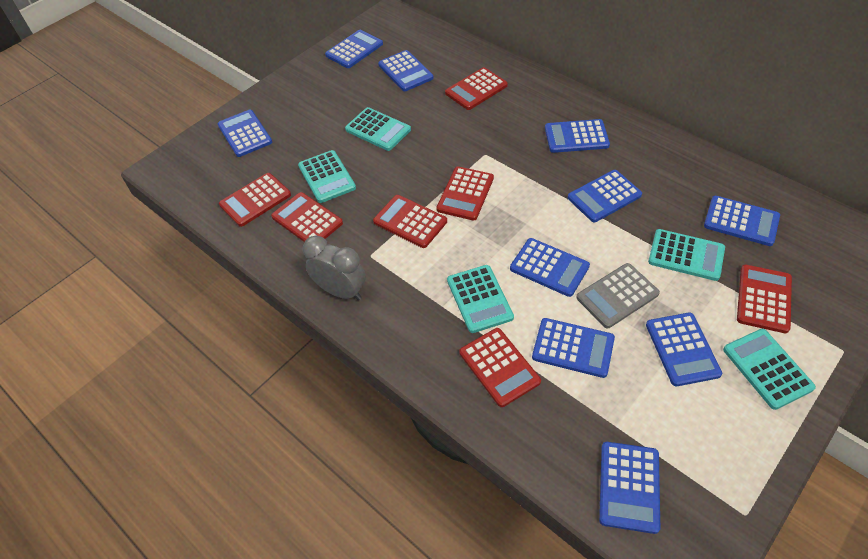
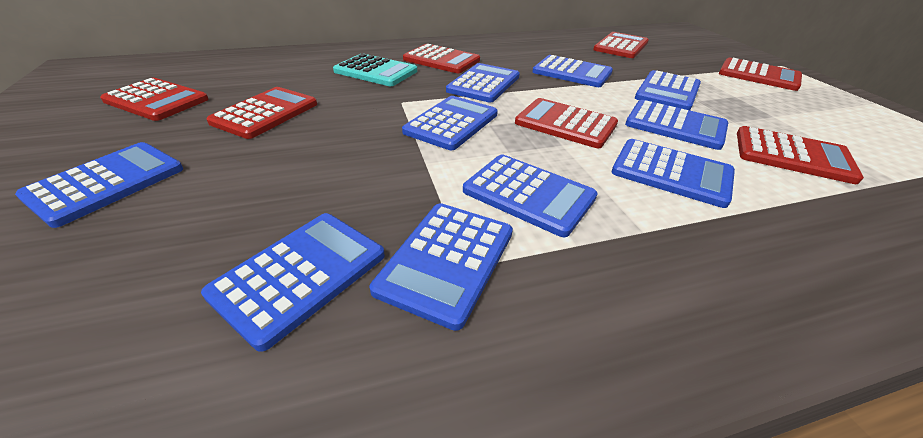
grey calculator: 1 -> 0
grey clock: 1 -> 0
turquoise calculator: 5 -> 1

